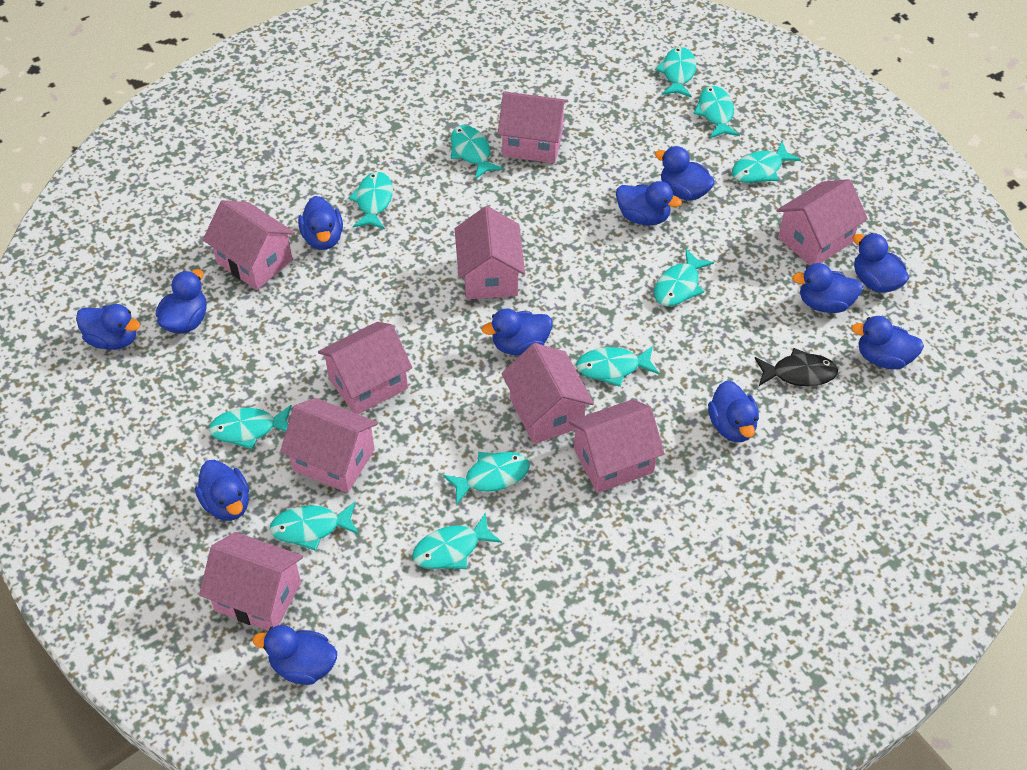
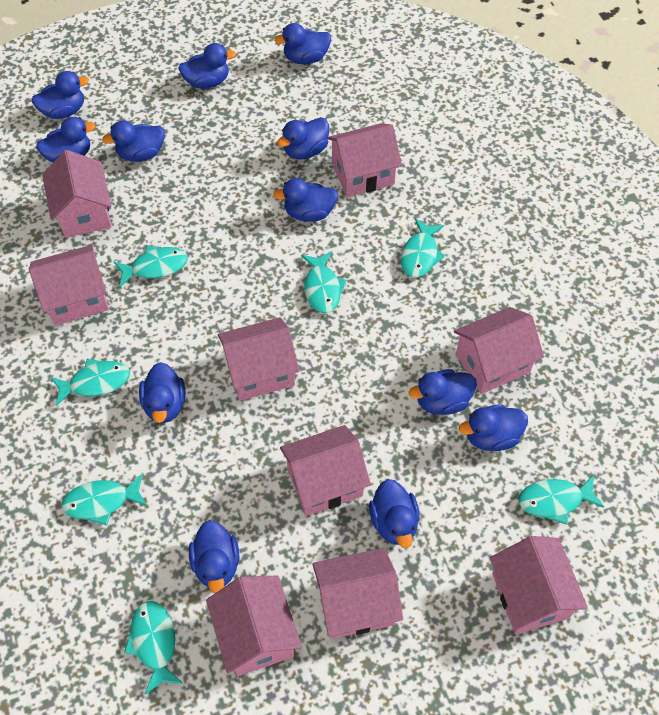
black fish: 1 -> 0
turquoise fish: 11 -> 7

